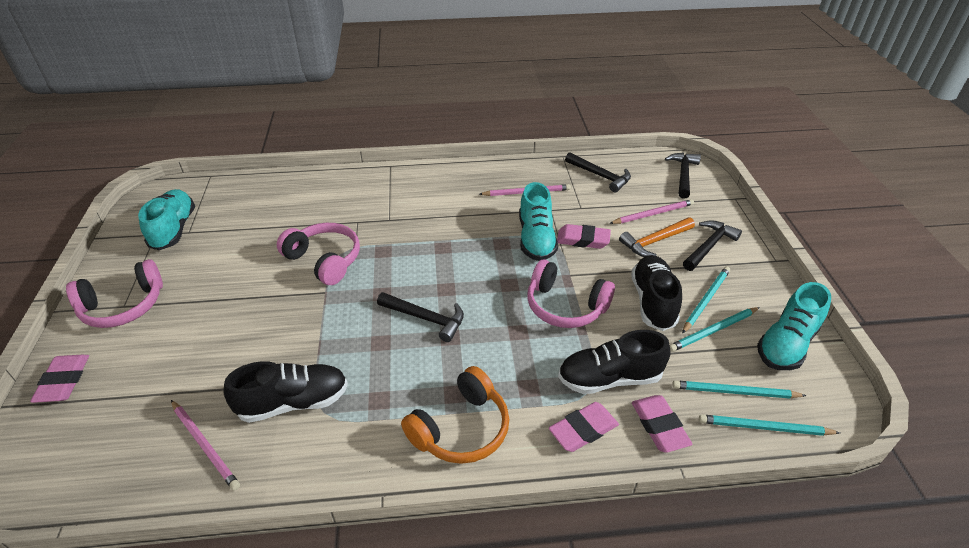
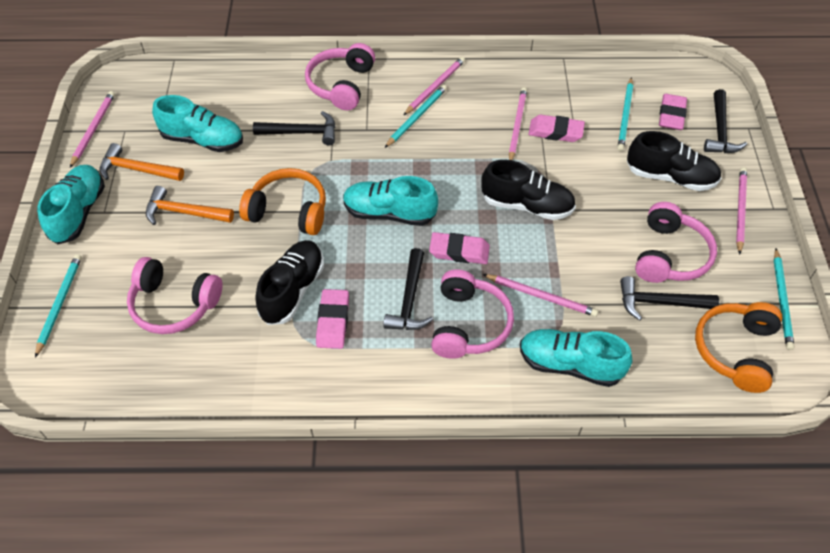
orange hammer: 1 -> 2
orange headphones: 1 -> 2
pink headphones: 3 -> 4
pink pencil: 3 -> 5
turquoise shoe: 3 -> 4

